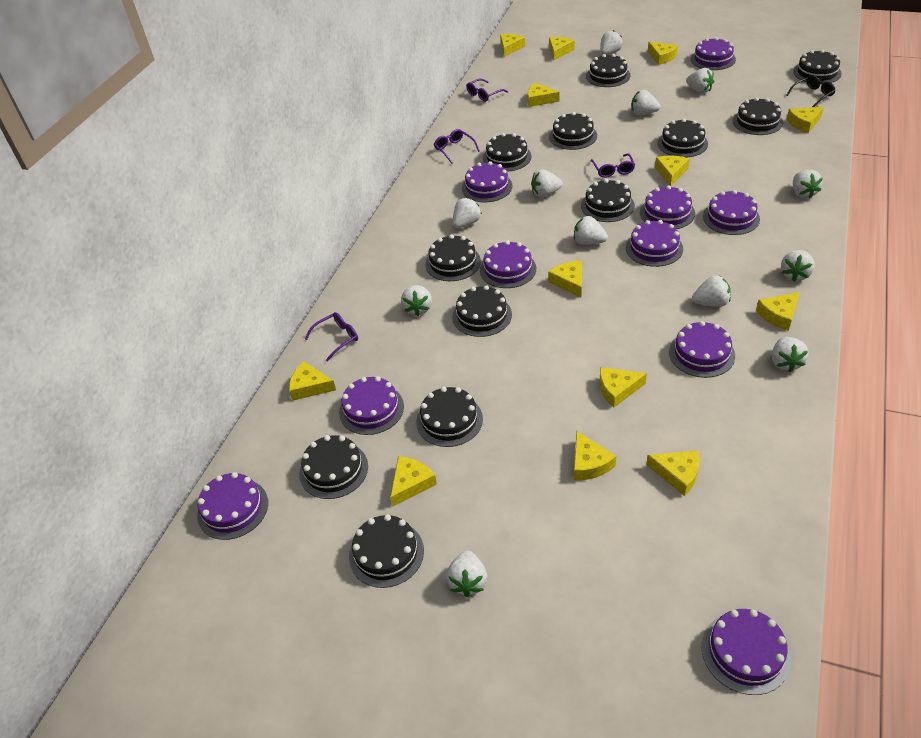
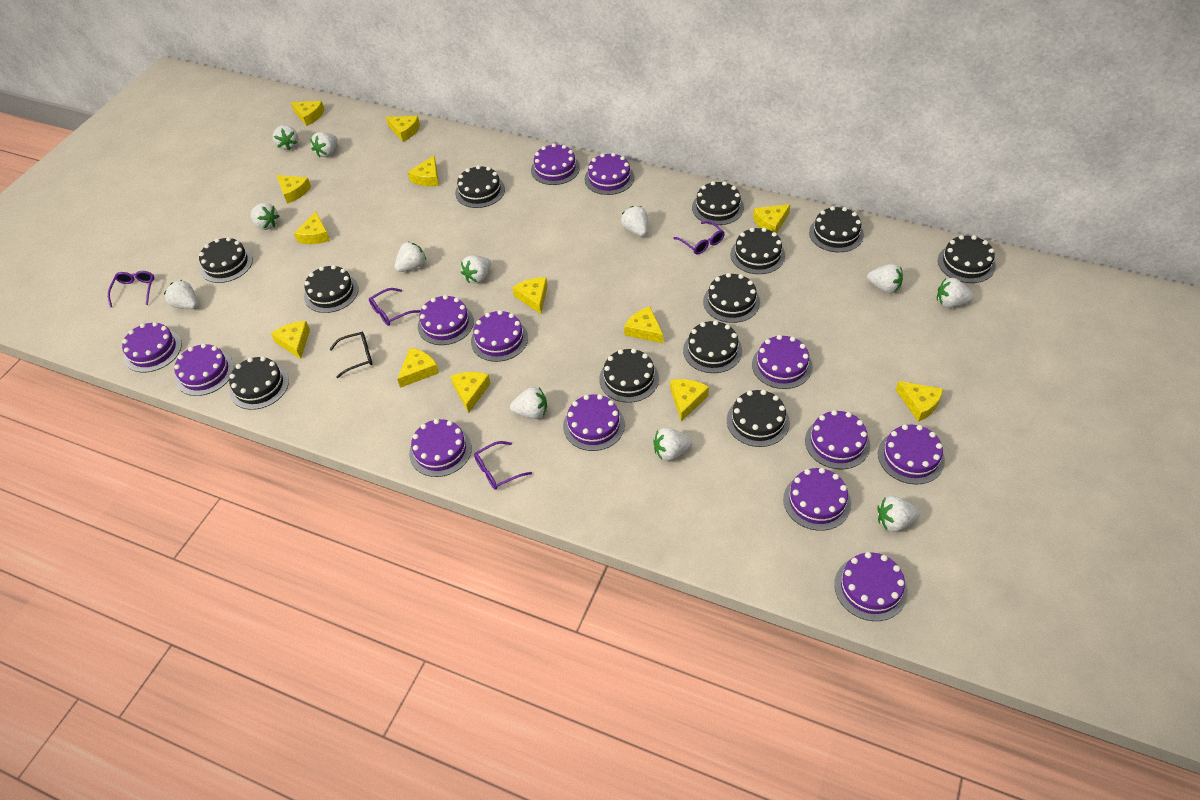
purple cake: 10 -> 13

